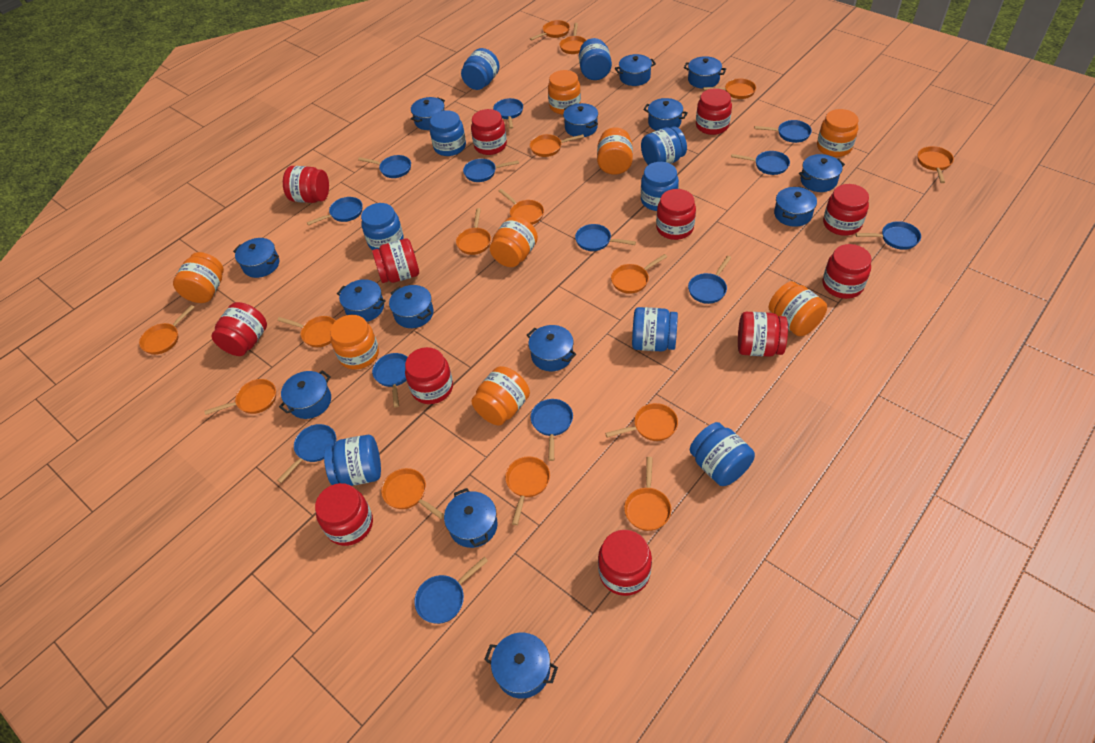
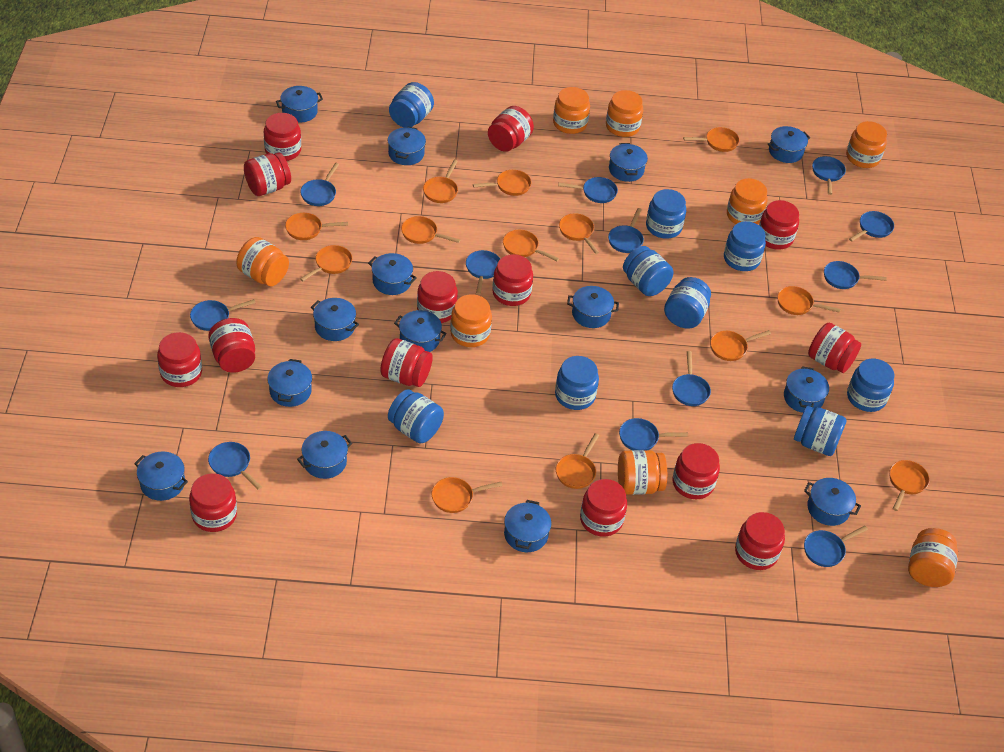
blue pan: 13 -> 12
orange pan: 15 -> 13
red jar: 12 -> 14

